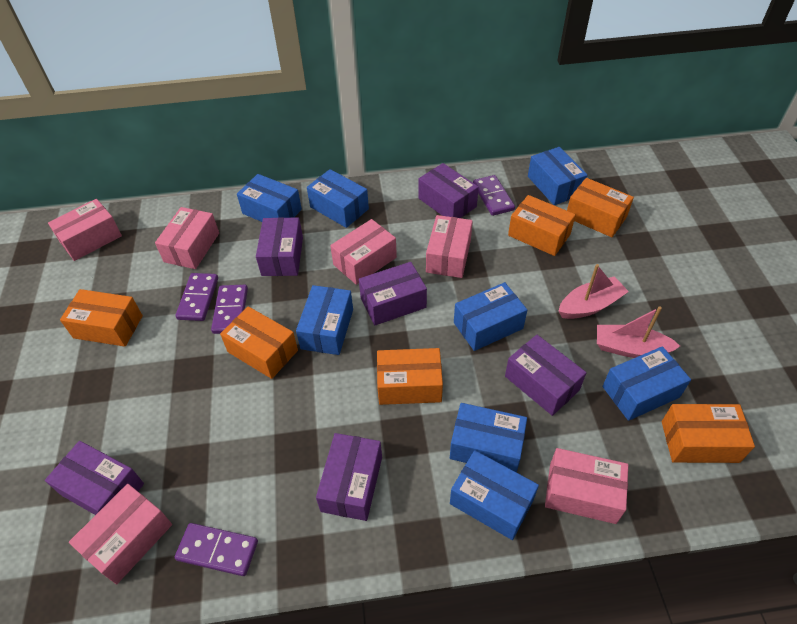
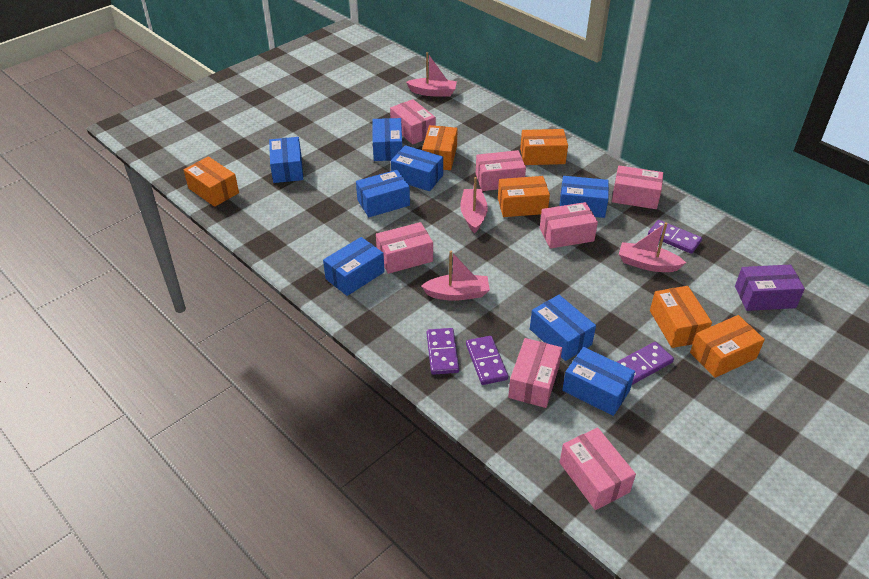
pink boat: 2 -> 4
pink box: 6 -> 7
purple box: 6 -> 1

